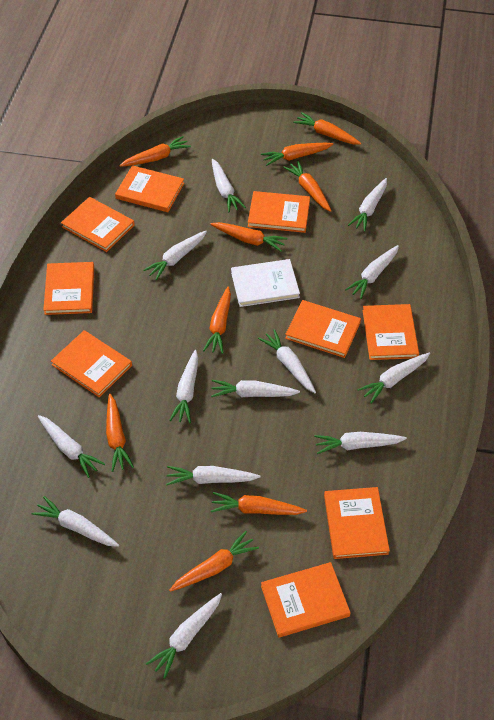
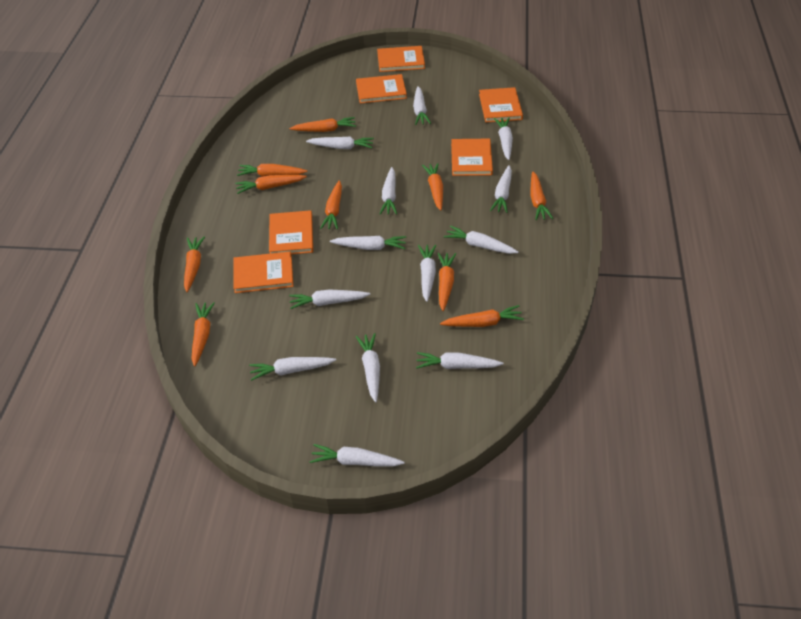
orange book: 9 -> 6
orange carrot: 9 -> 10
white book: 1 -> 0

